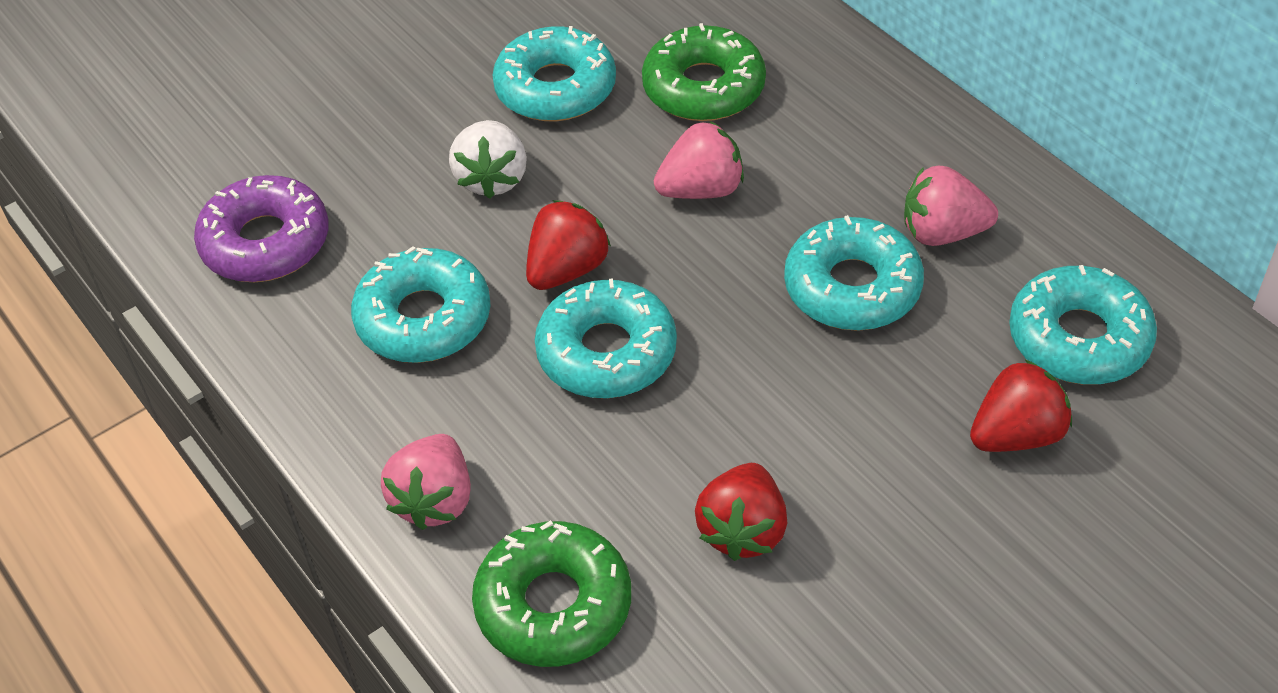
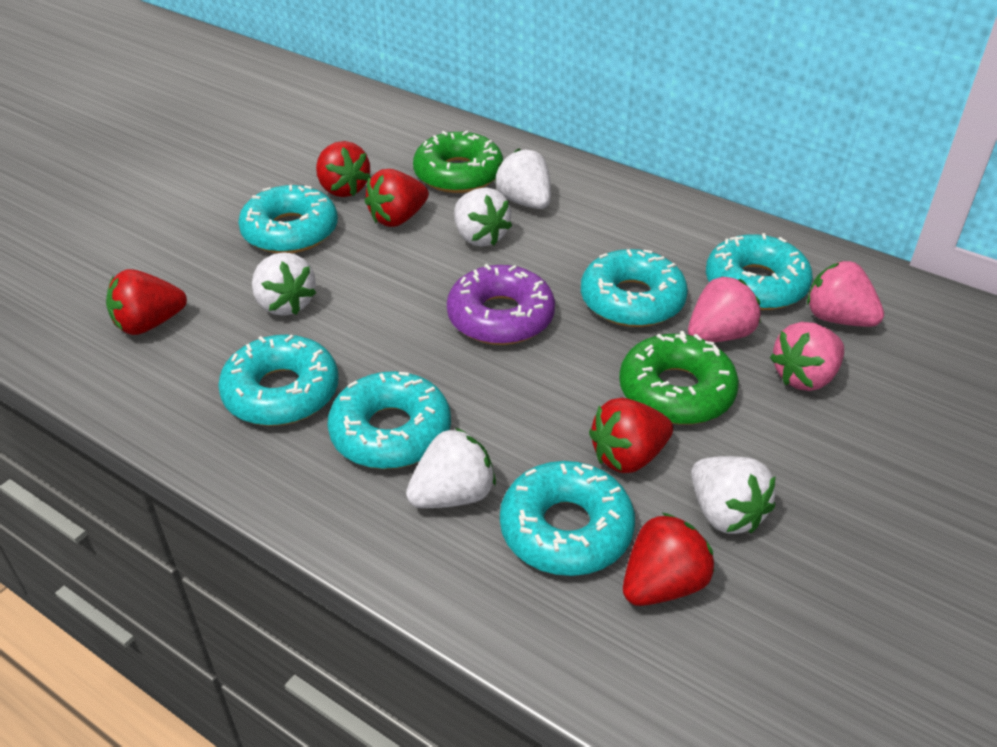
red strawberry: 3 -> 5
turquoise donut: 5 -> 6
white strawberry: 1 -> 5

